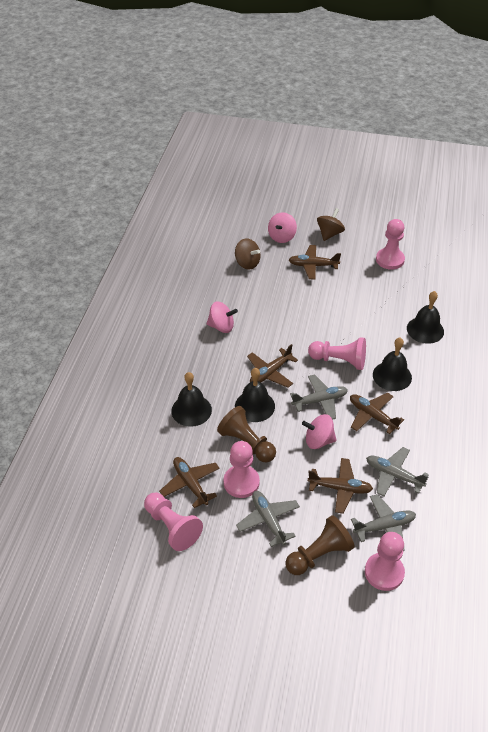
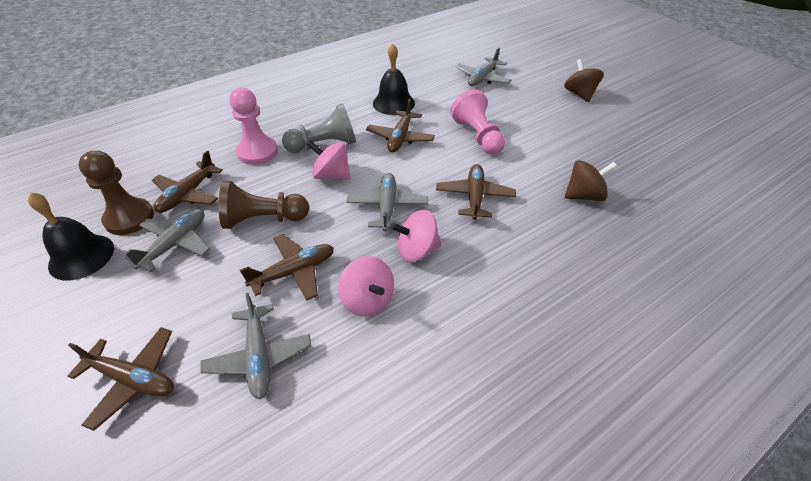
black bell: 4 -> 2
grey pawn: 0 -> 1
pink pawn: 5 -> 2

